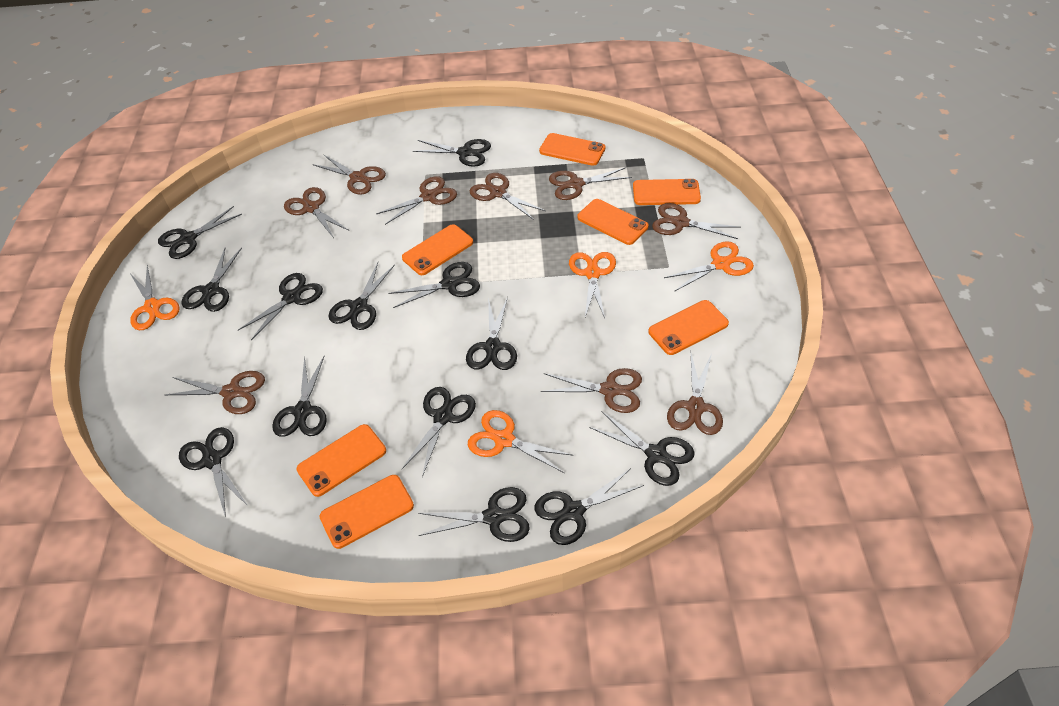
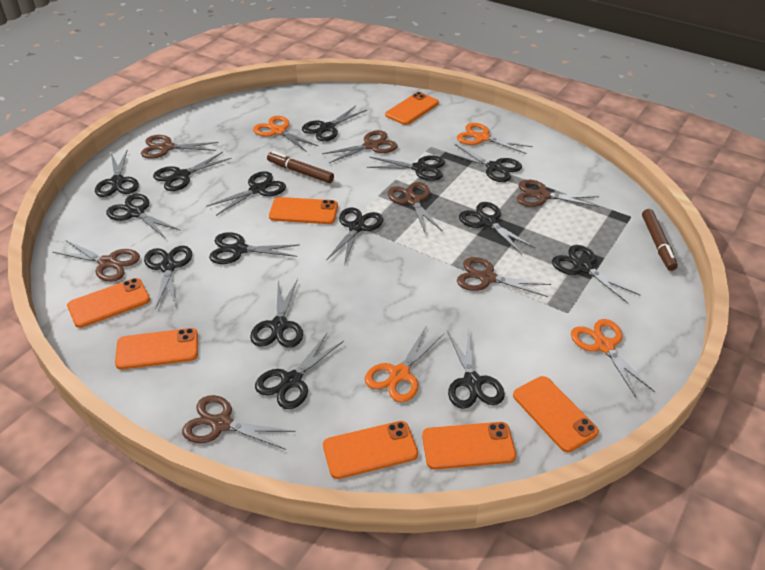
black scissors: 13 -> 15
brown marker: 0 -> 2
brown scissors: 9 -> 7

